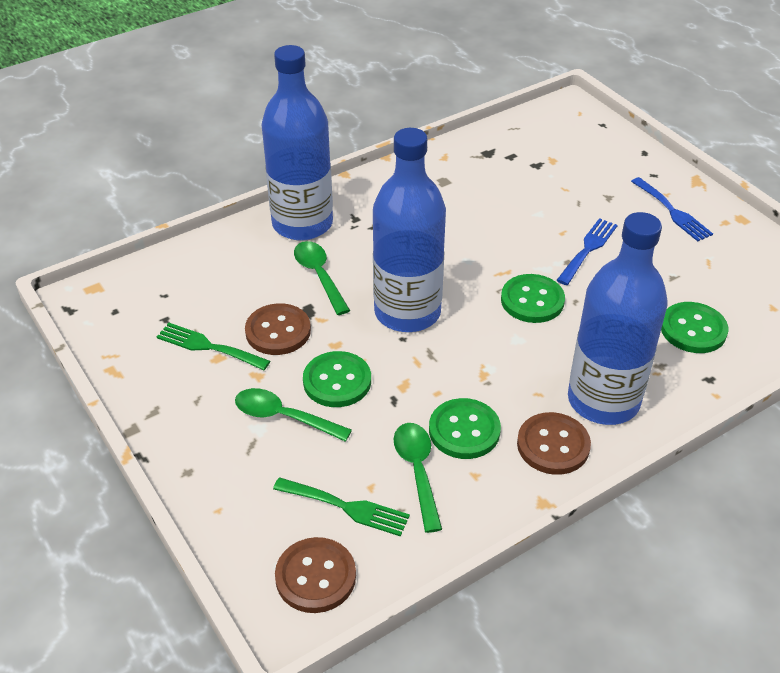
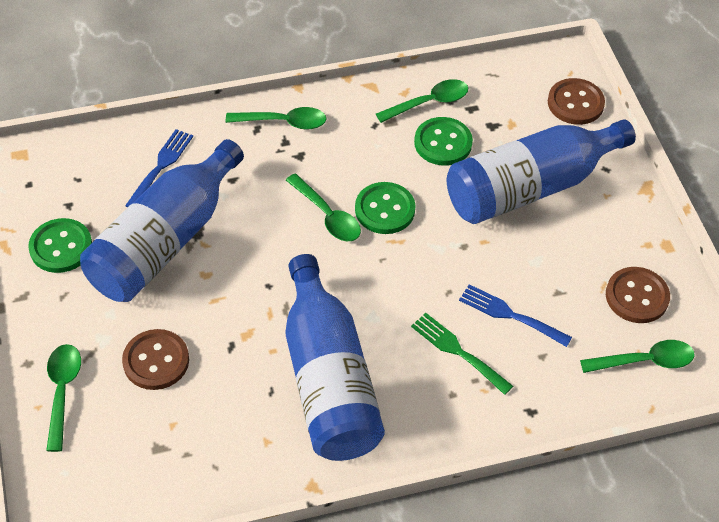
green button: 4 -> 3
green fork: 2 -> 1
green spoon: 3 -> 5

